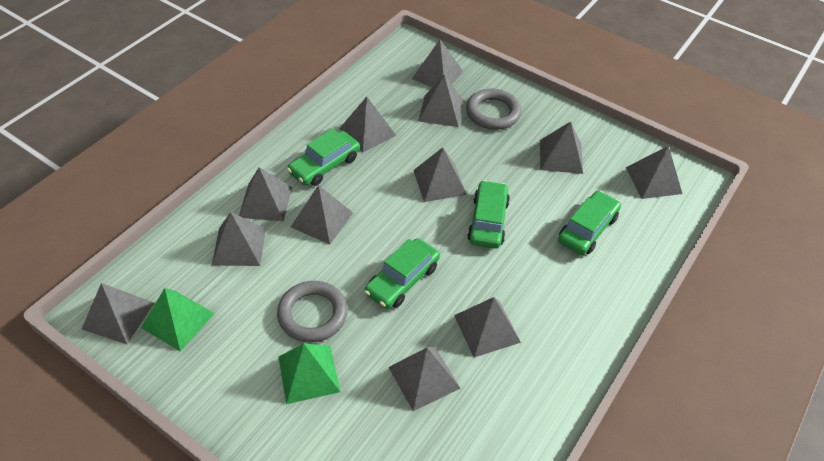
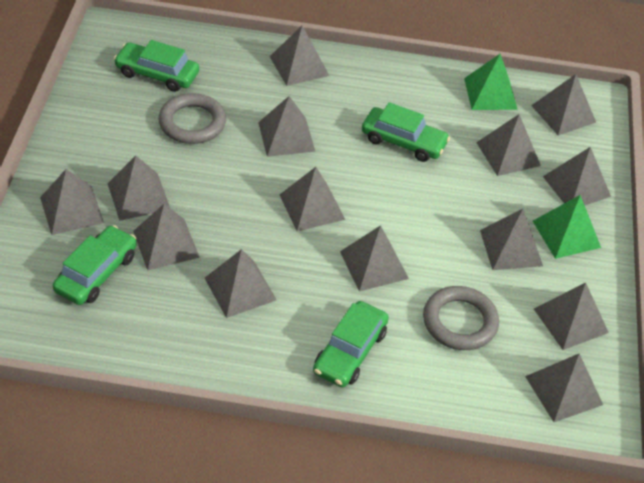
grey pyramid: 12 -> 14

